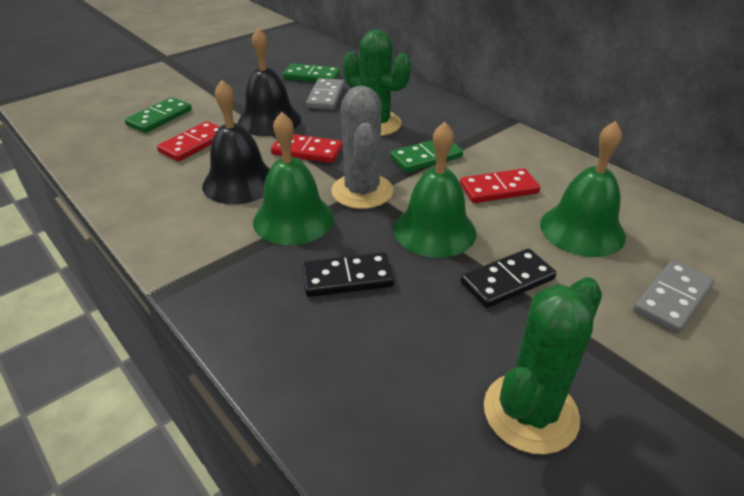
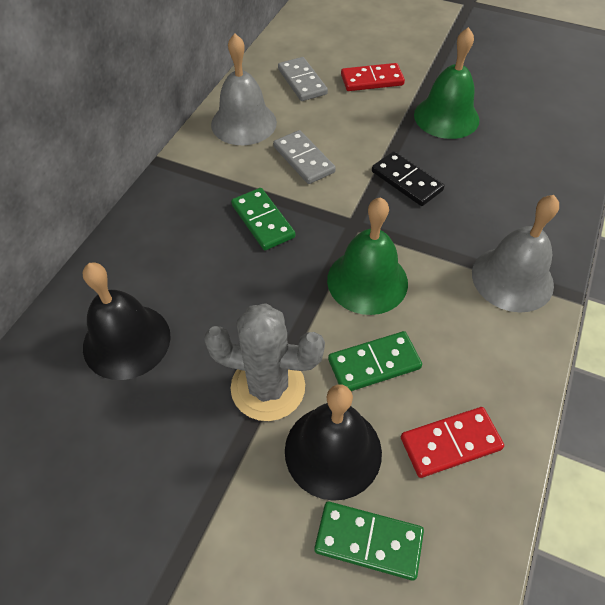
black domino: 2 -> 1
green bell: 3 -> 2
green cactus: 2 -> 0
grey bell: 0 -> 2
red domino: 3 -> 2

